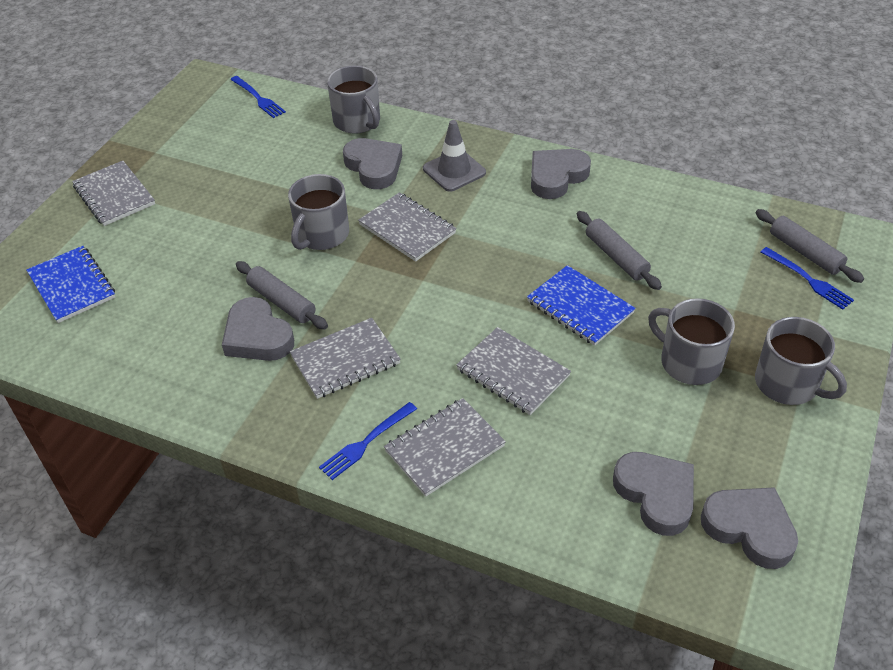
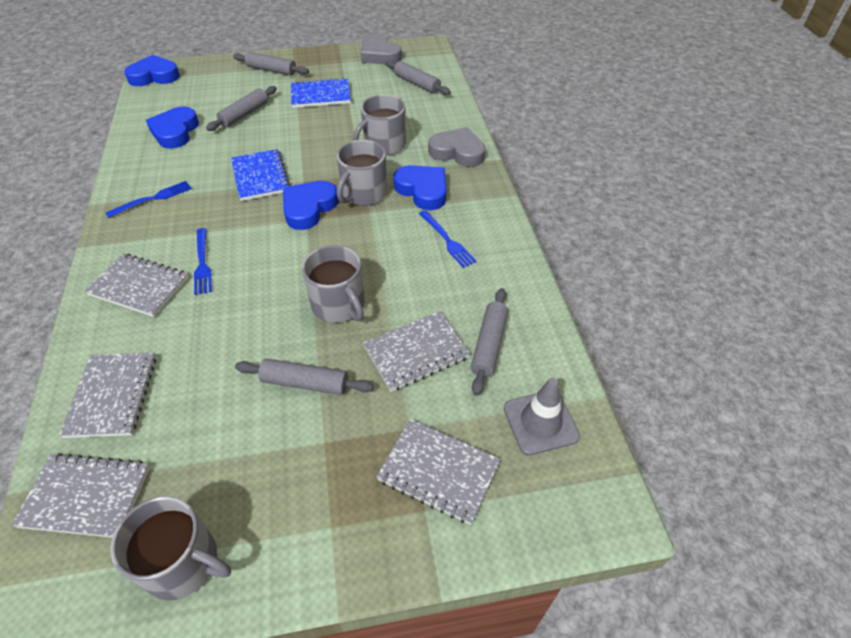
blue heart: 0 -> 4
grey heart: 5 -> 2
grey rolling pin: 3 -> 5

